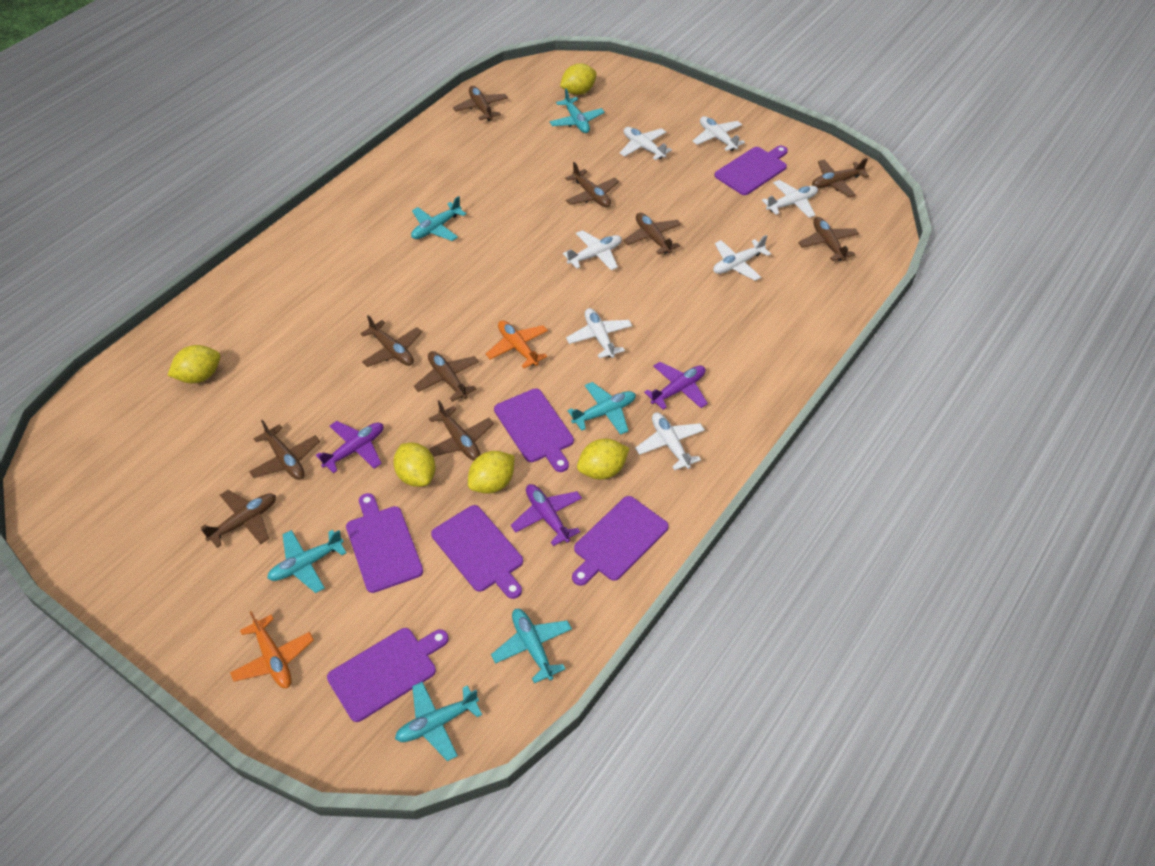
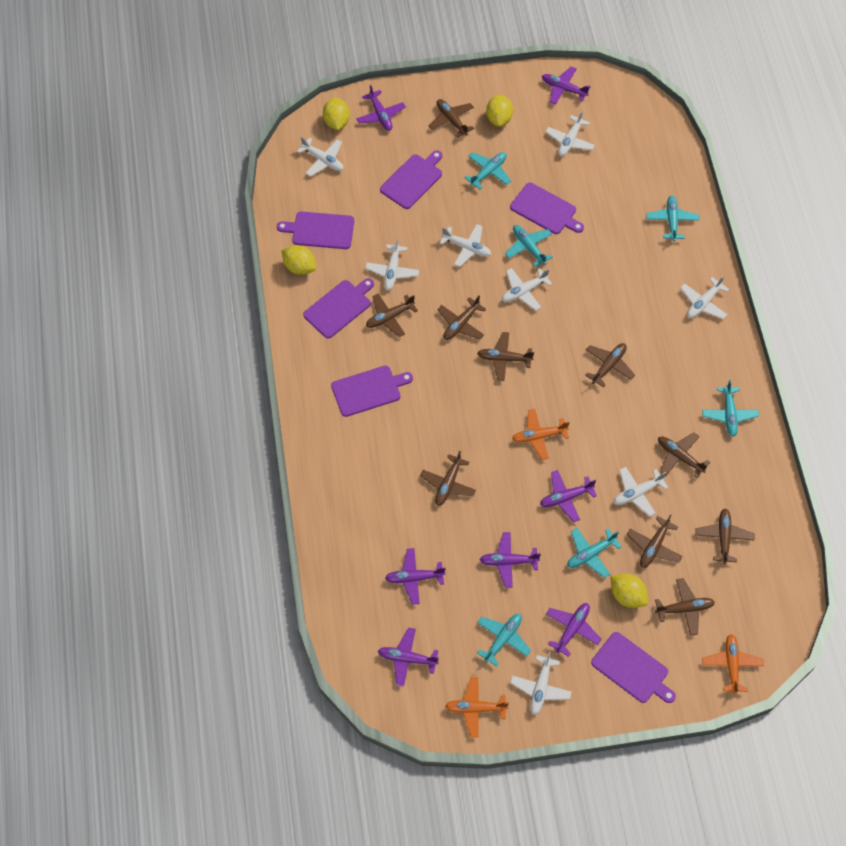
orange plane: 2 -> 3
purple plane: 3 -> 7
white plane: 7 -> 8
yellow lemon: 5 -> 4

